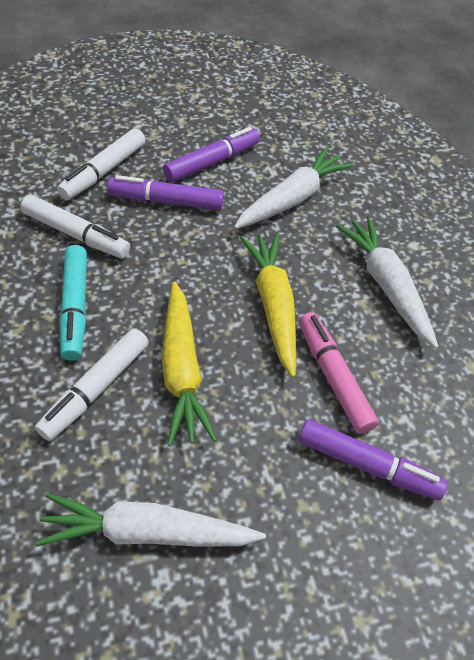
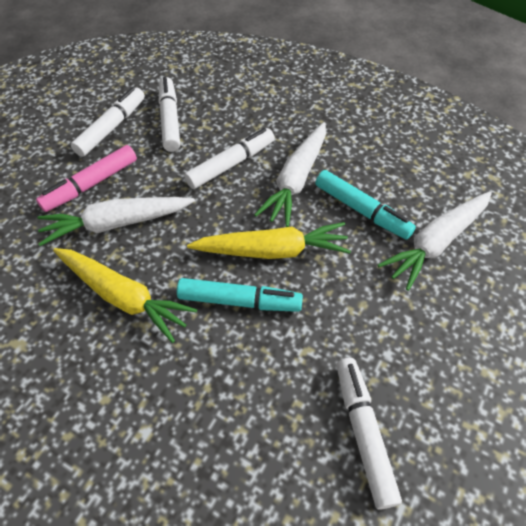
purple marker: 3 -> 0
turquoise marker: 1 -> 2
white marker: 3 -> 4

